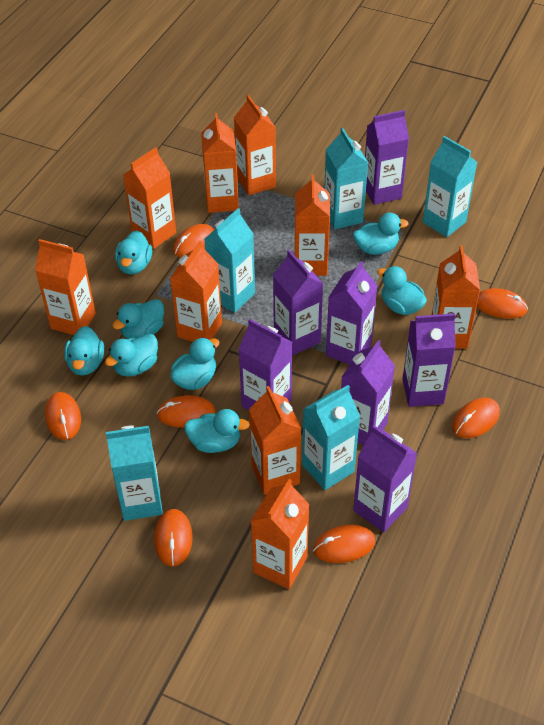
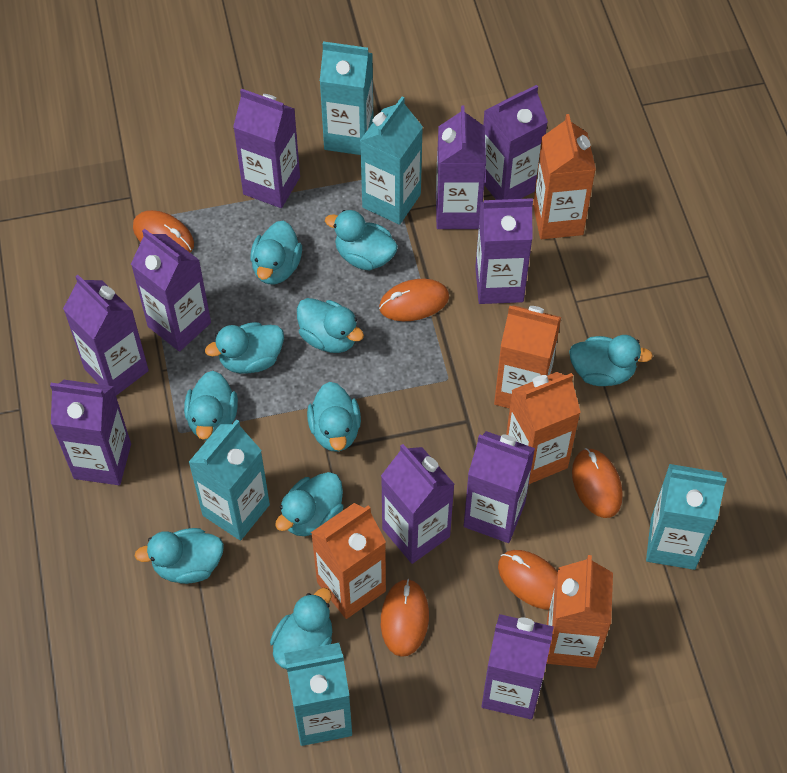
orange carton: 9 -> 5
orange mouse: 7 -> 5
purple carton: 7 -> 10
turquoise duck: 8 -> 10

